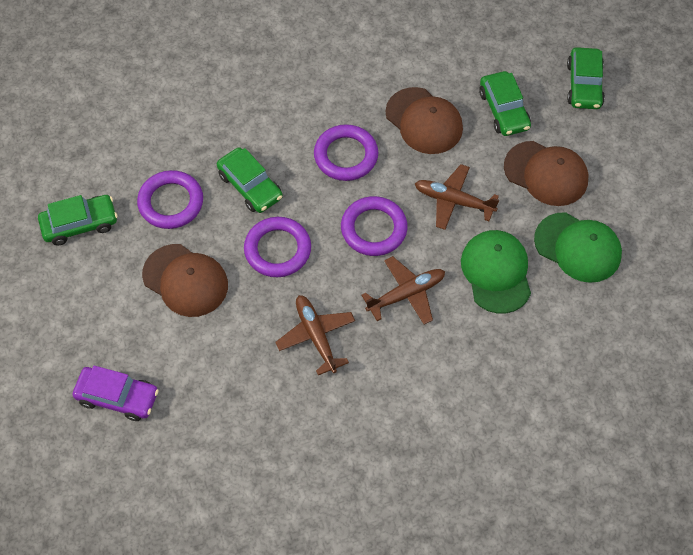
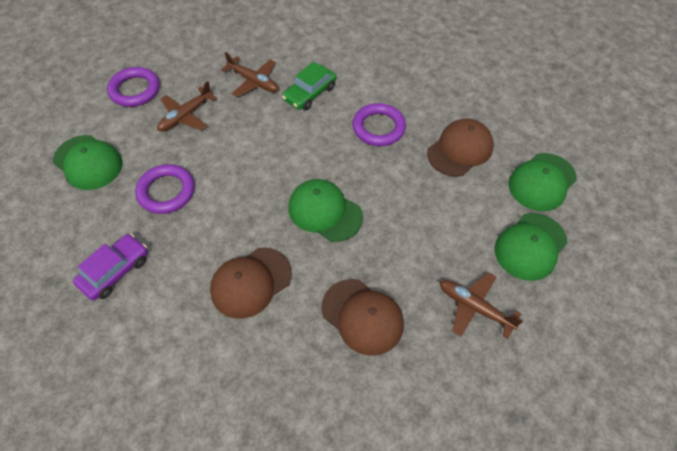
green cap: 2 -> 4
green car: 4 -> 1
purple ring: 4 -> 3

